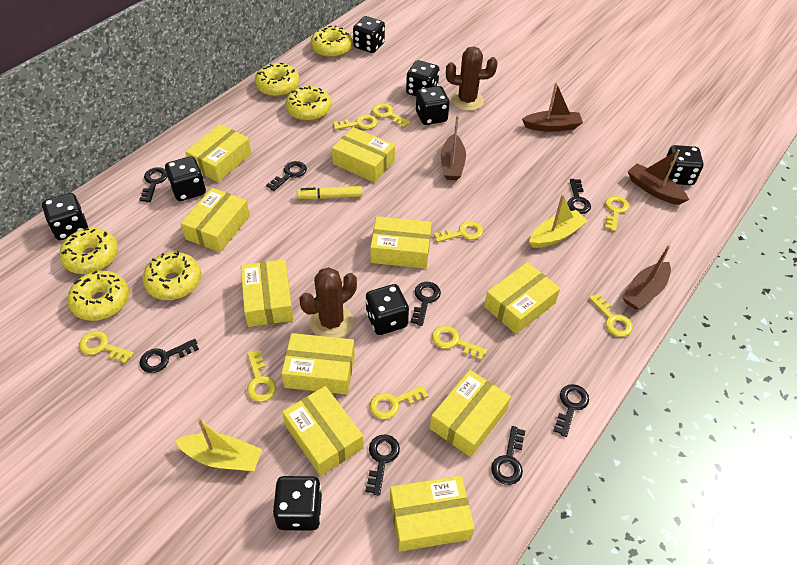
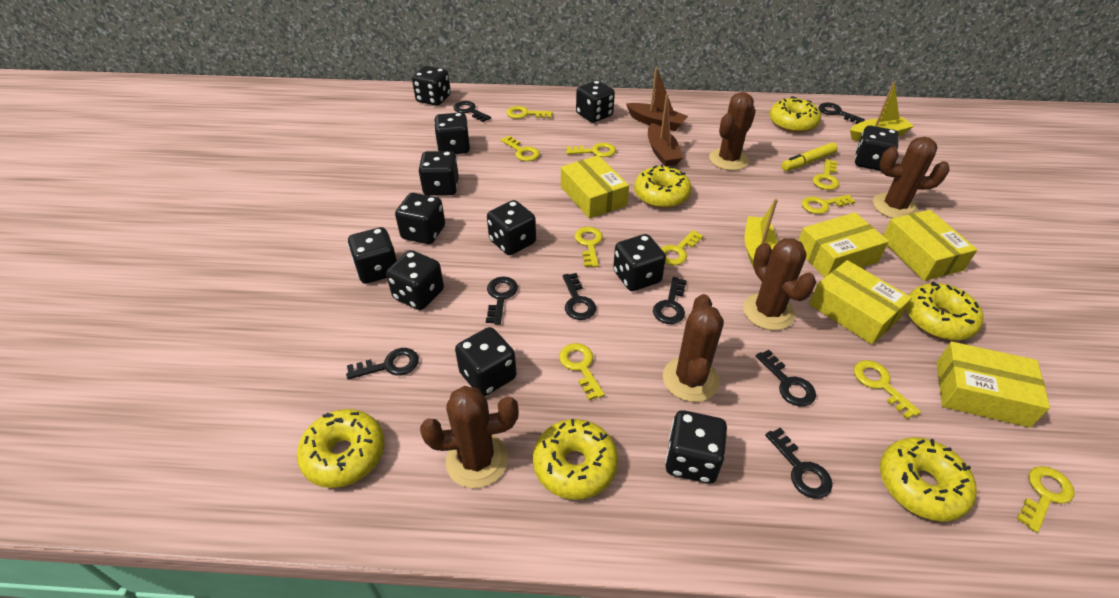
black dice: 8 -> 12
brown boat: 4 -> 2
brown cactus: 2 -> 5
yellow box: 10 -> 5
yellow key: 9 -> 10

